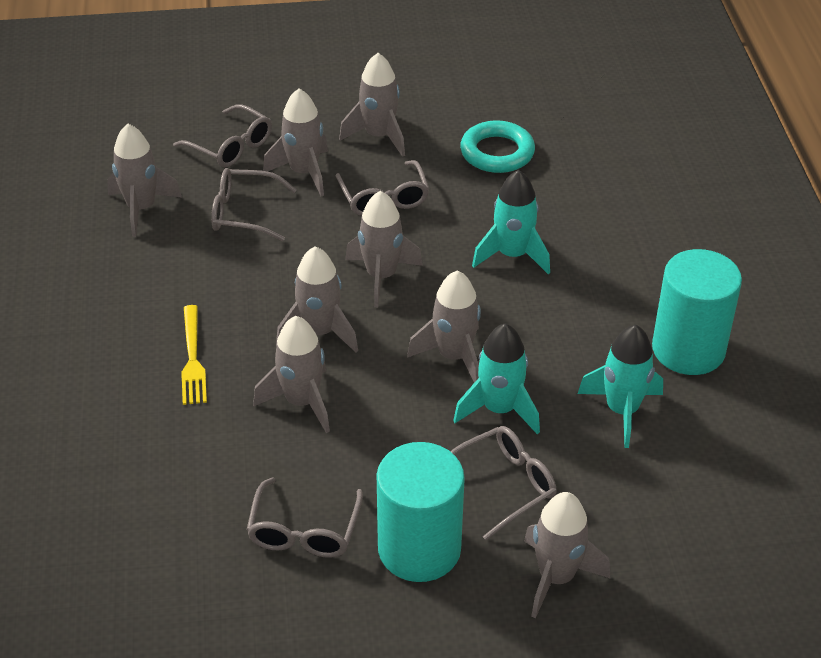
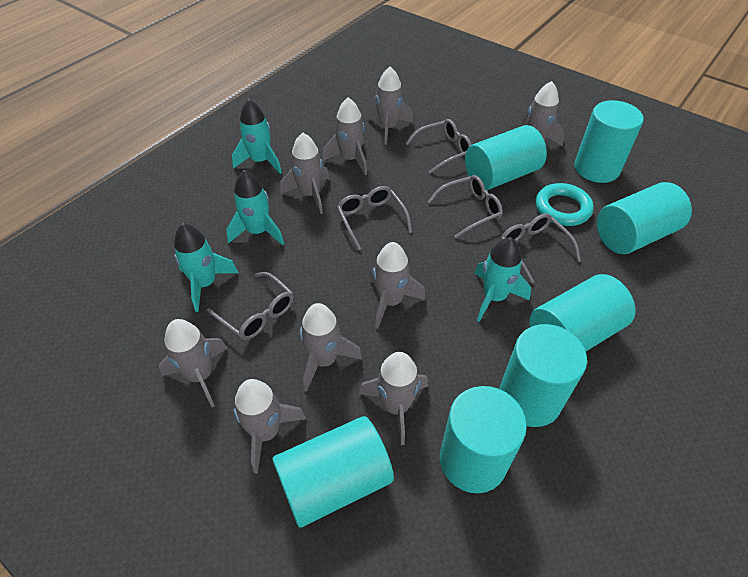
grey rocket: 8 -> 9
turquoise cylinder: 2 -> 7
turquoise rocket: 3 -> 4
yellow fork: 1 -> 0

